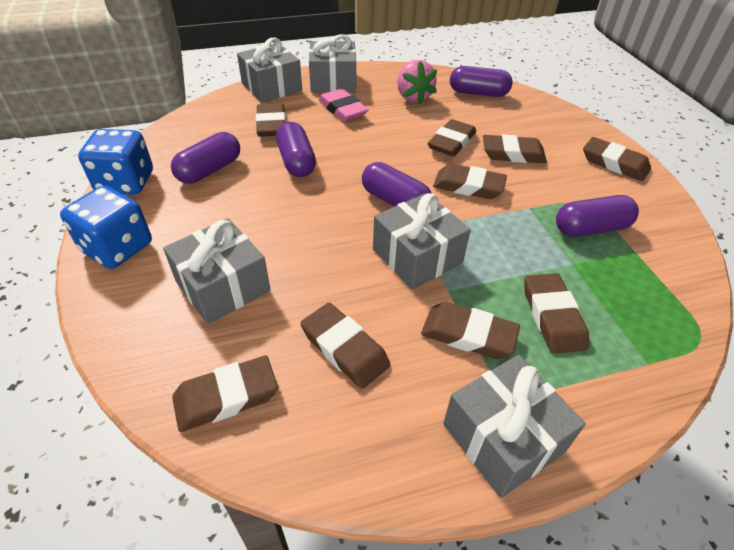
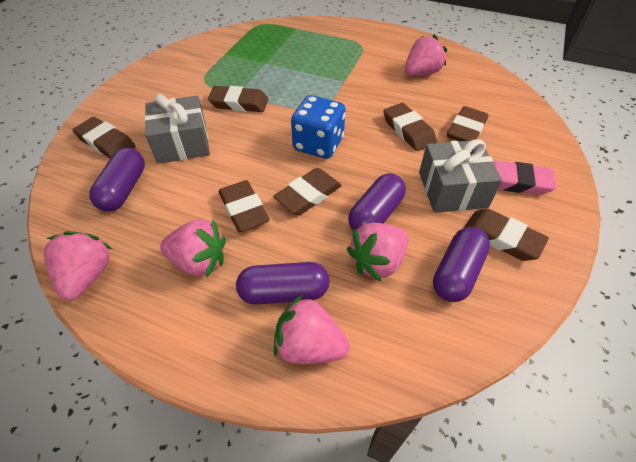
blue dice: 2 -> 1
brown eraser: 9 -> 7
grey gift: 5 -> 2
pink strawberry: 1 -> 5
purple capsule: 5 -> 4

